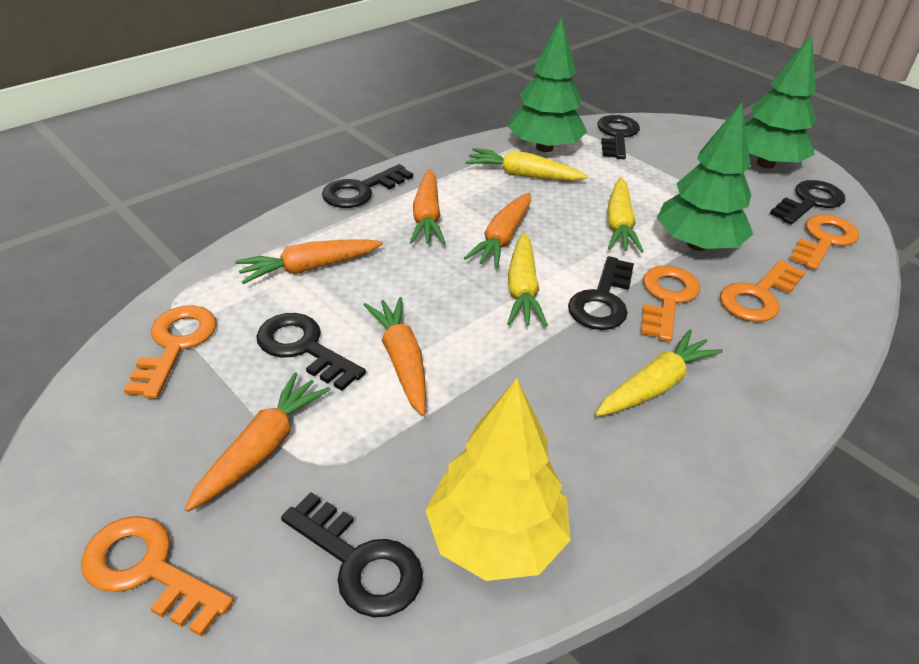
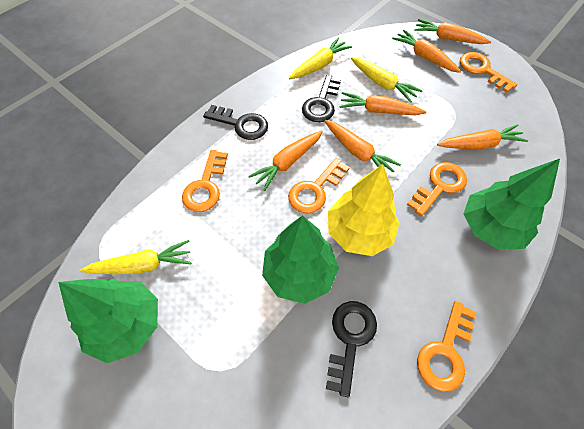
black key: 6 -> 3
orange carrot: 5 -> 6
yellow carrot: 4 -> 3

